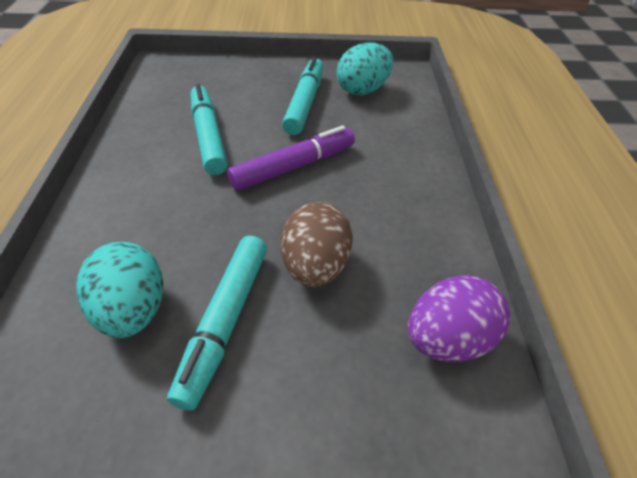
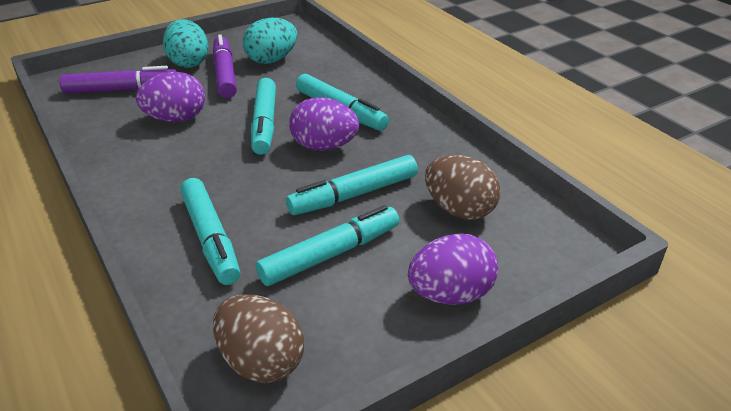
brown egg: 1 -> 2
purple egg: 1 -> 3
purple marker: 1 -> 2
turquoise marker: 3 -> 5

